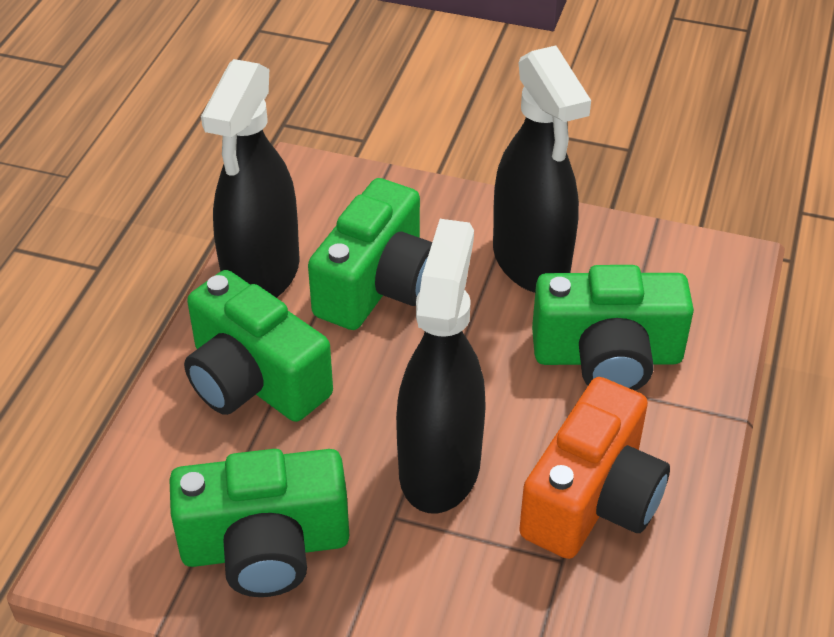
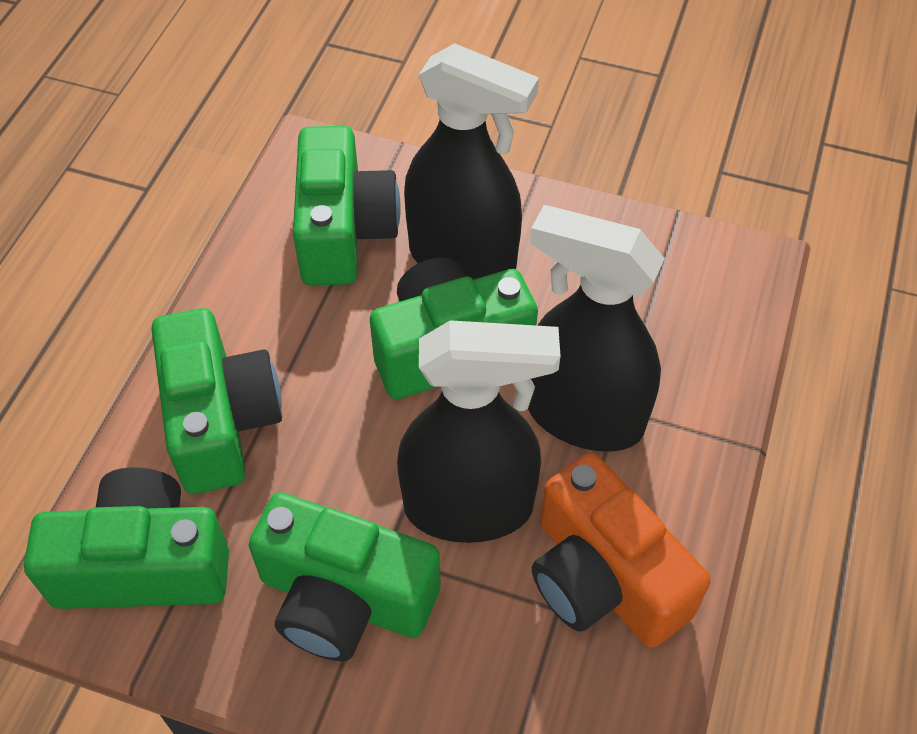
green camera: 4 -> 5

